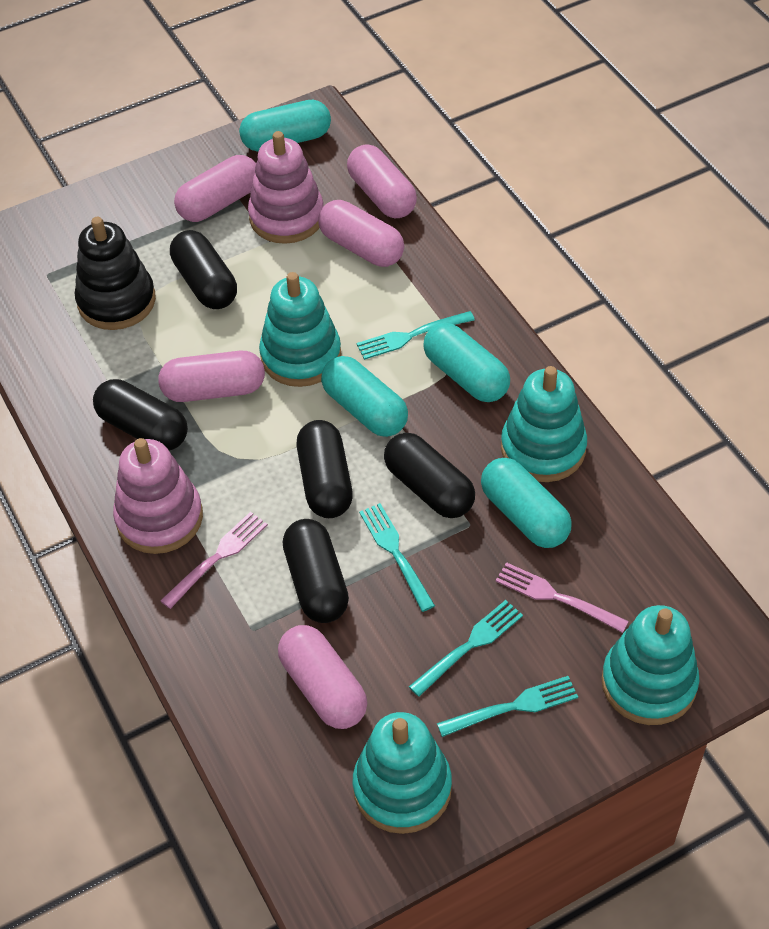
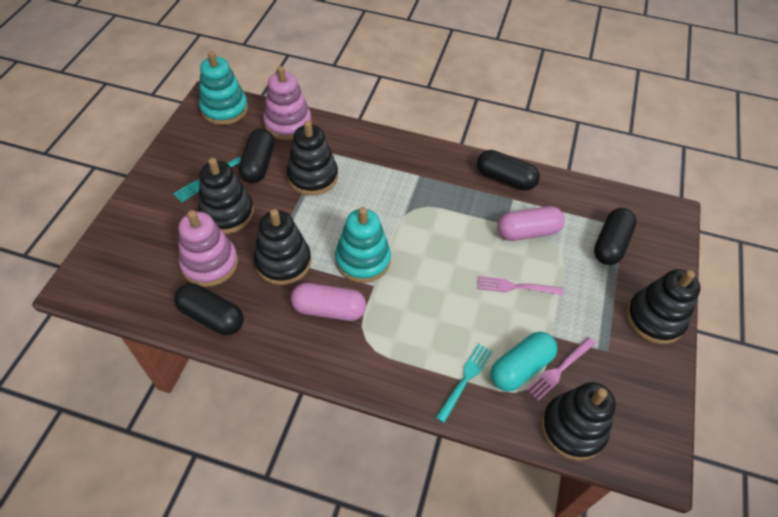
black capsule: 5 -> 4
black stacking toy: 1 -> 5
pink capsule: 5 -> 2
turquoise capsule: 4 -> 1
turquoise fork: 4 -> 2
turquoise stacking toy: 4 -> 2

